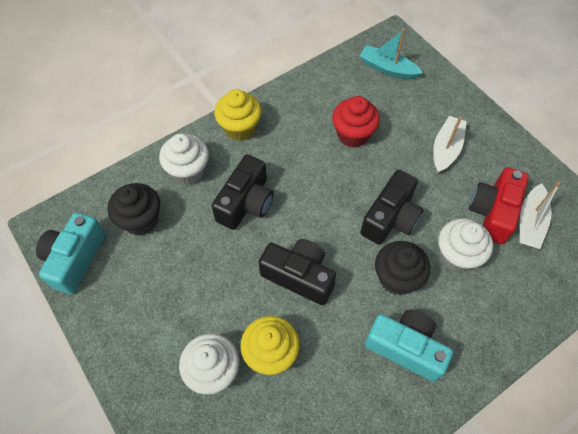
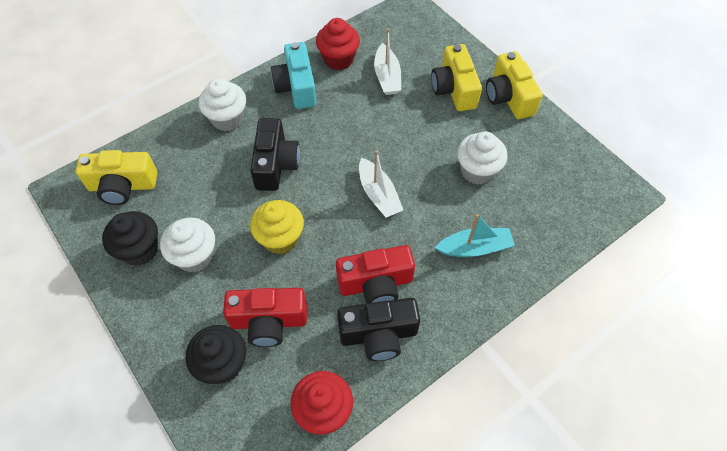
black camera: 3 -> 2
red camera: 1 -> 2
red cupcake: 1 -> 2
turquoise camera: 2 -> 1
yellow camera: 0 -> 3
yellow cupcake: 2 -> 1

